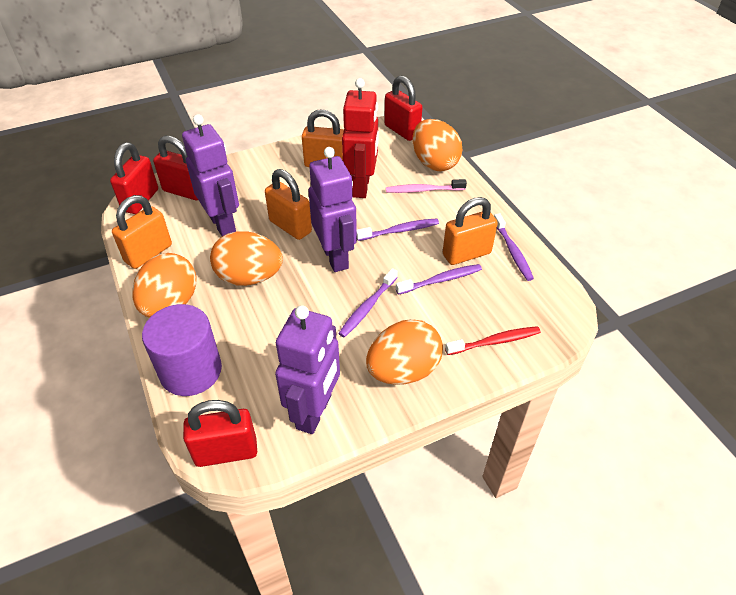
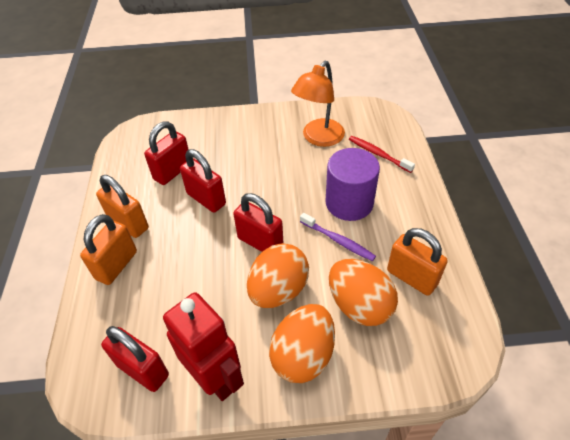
orange egg: 4 -> 3
orange lamp: 0 -> 1
orange padlock: 4 -> 3
pink toothbrush: 1 -> 0
purple robot: 3 -> 0
purple toothbrush: 4 -> 1

